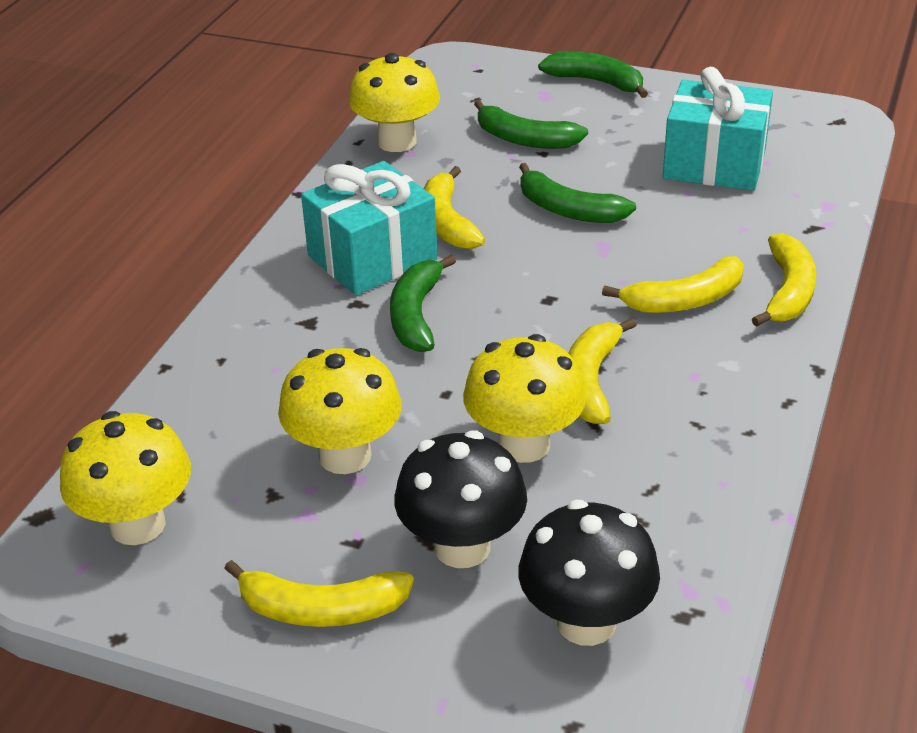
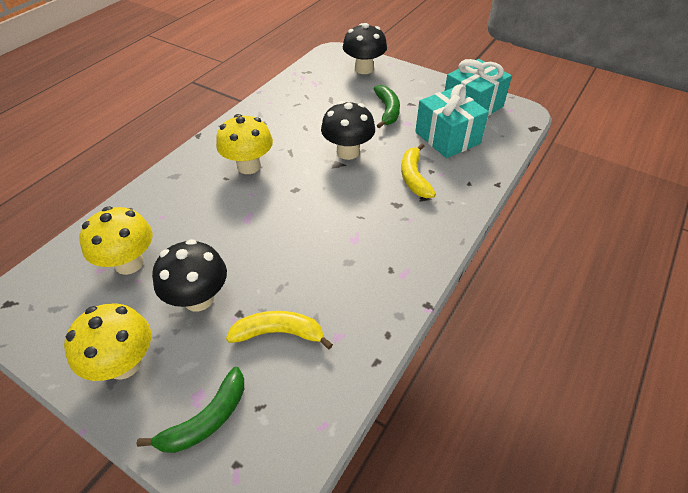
black mushroom: 2 -> 3
green banana: 4 -> 2
yellow banana: 5 -> 2
yellow mushroom: 4 -> 3

